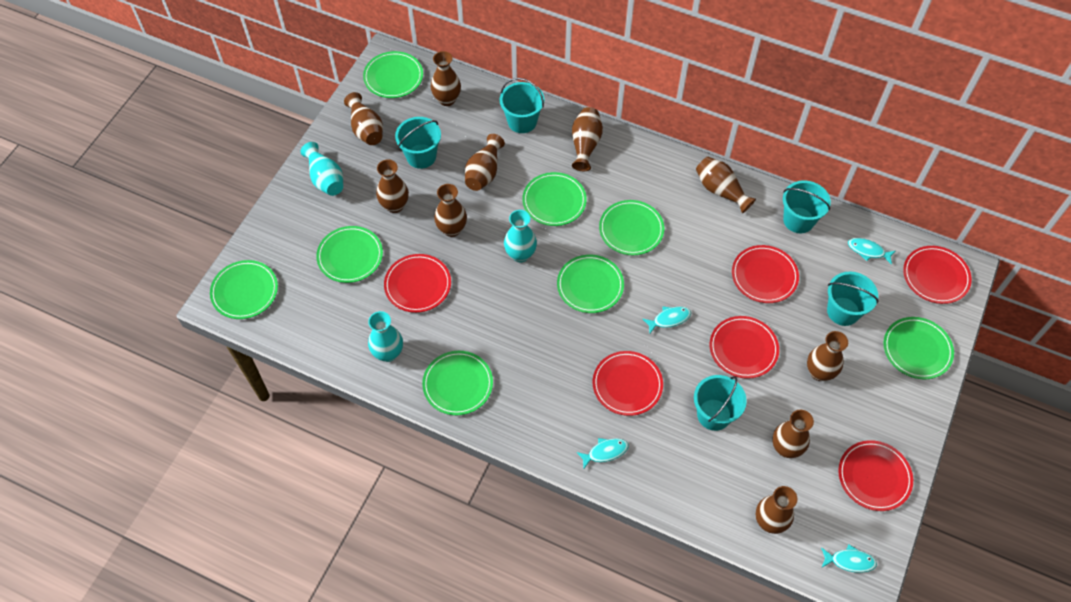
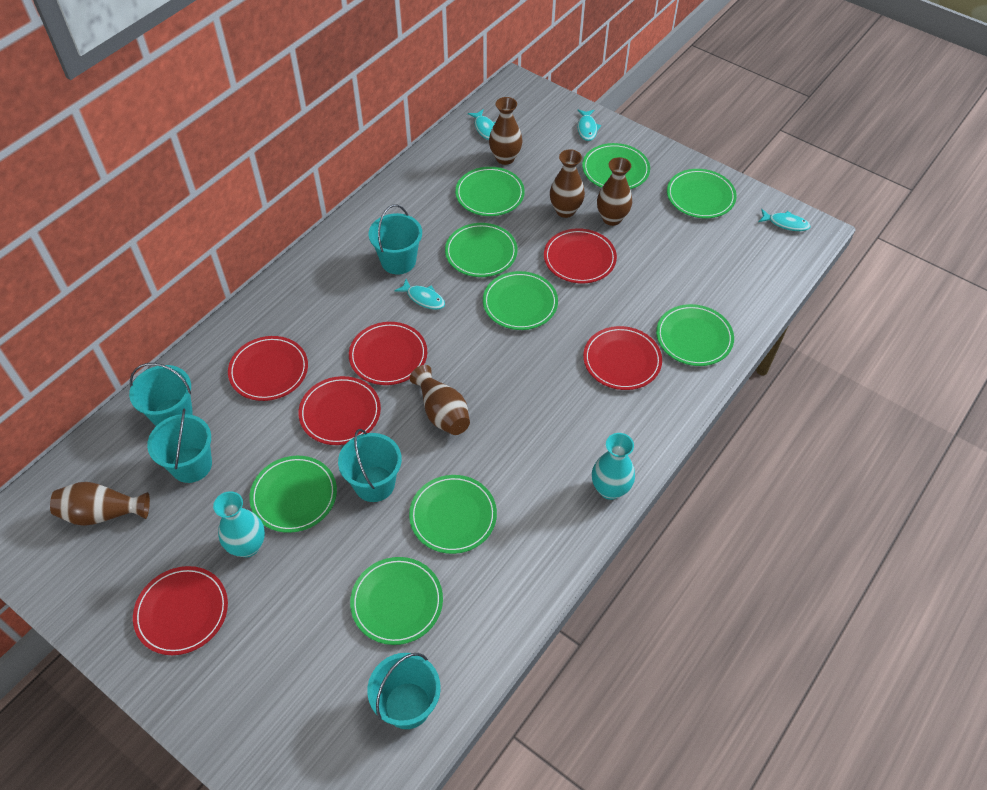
brown vase: 10 -> 5
green plate: 8 -> 9
turquoise vase: 3 -> 2

